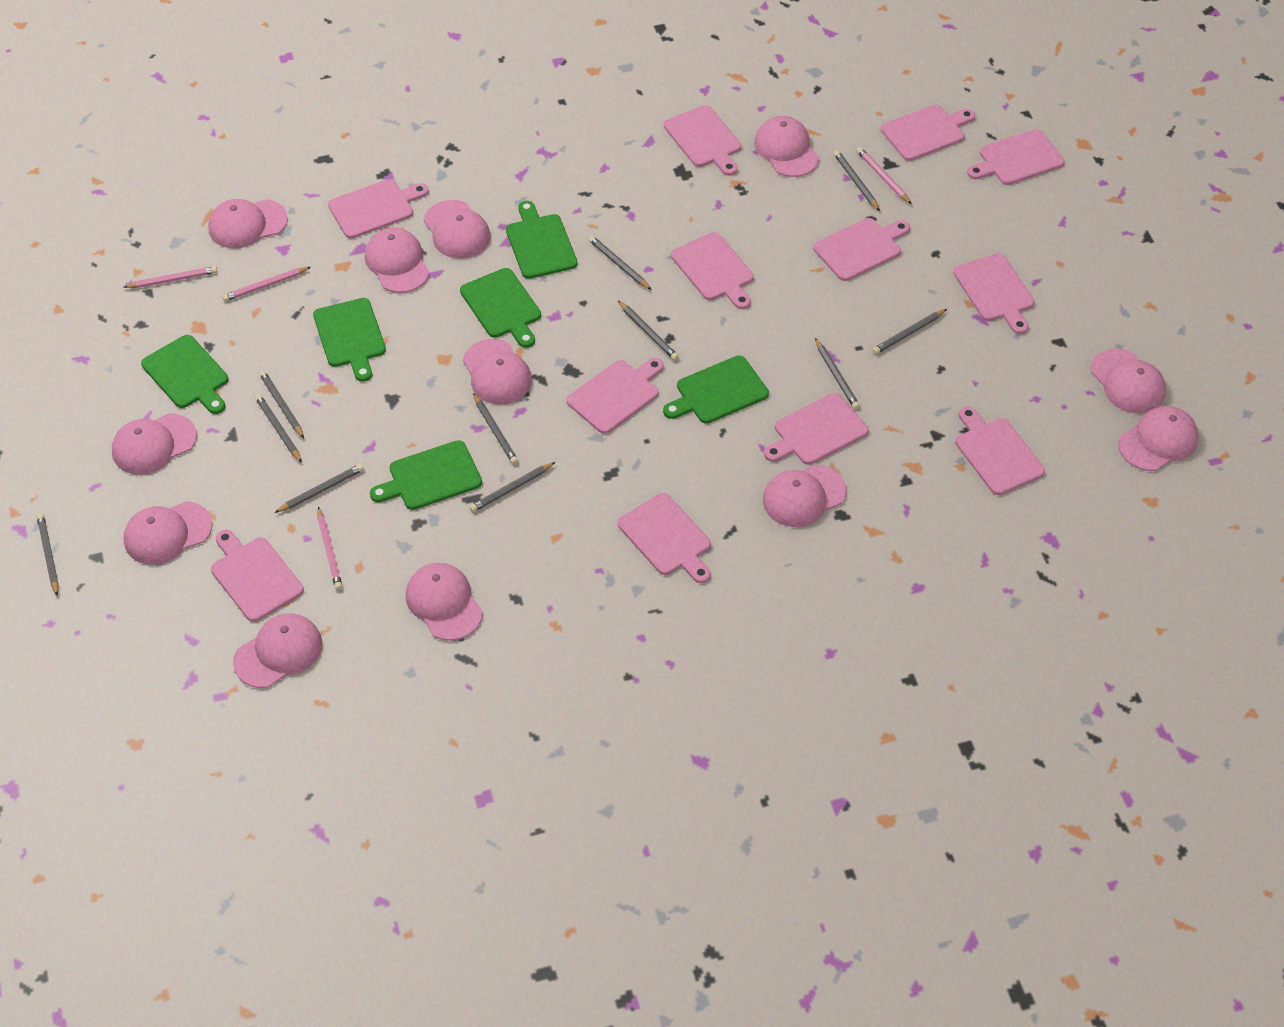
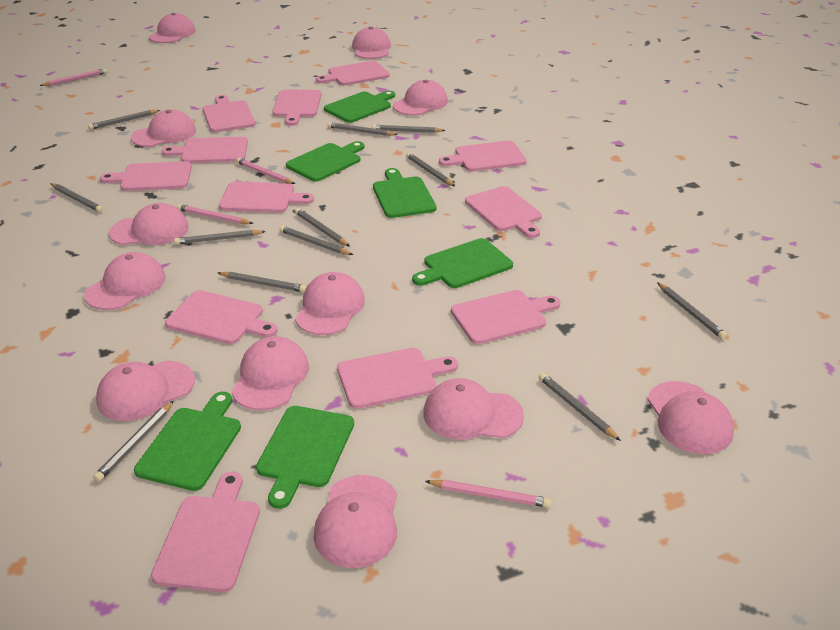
grey pencil: 11 -> 12

